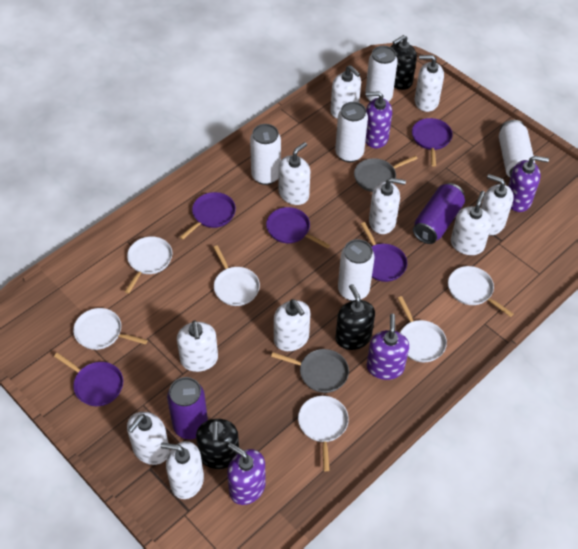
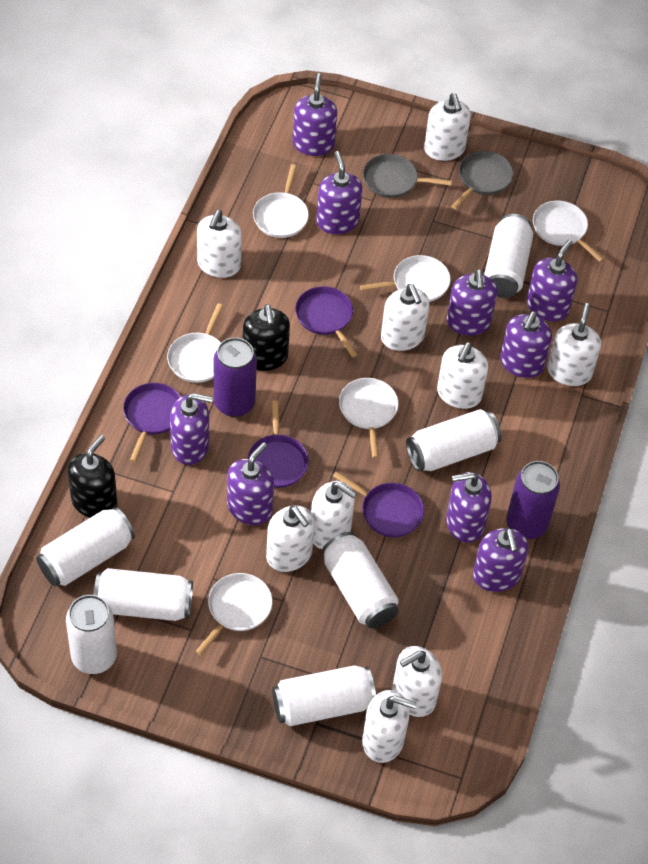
black soap dispenser: 3 -> 2
purple pan: 5 -> 4
purple soap dispenser: 4 -> 9
white can: 5 -> 7
white soap dispenser: 10 -> 9

